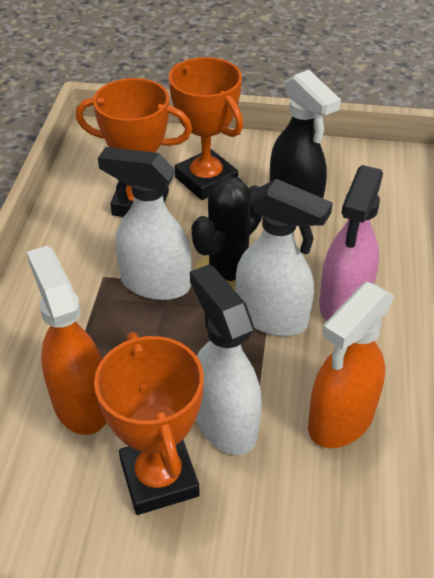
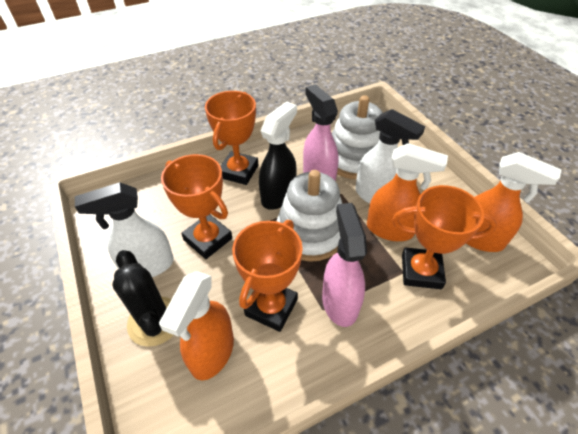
orange spray bottle: 2 -> 3
orange trophy: 3 -> 4
pink spray bottle: 1 -> 2
white spray bottle: 3 -> 2
white stacking toy: 0 -> 2

